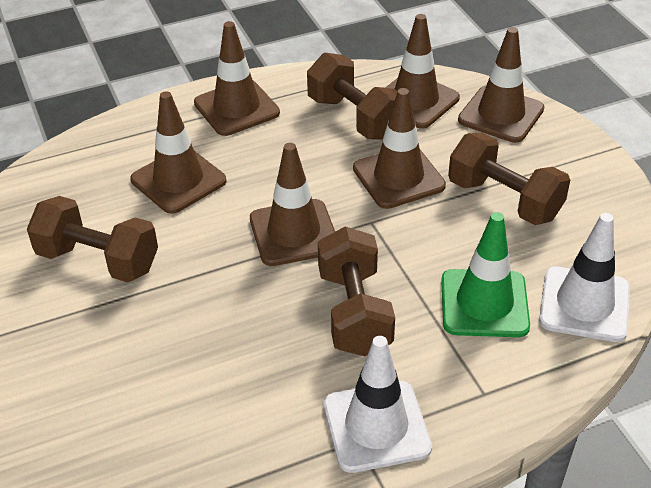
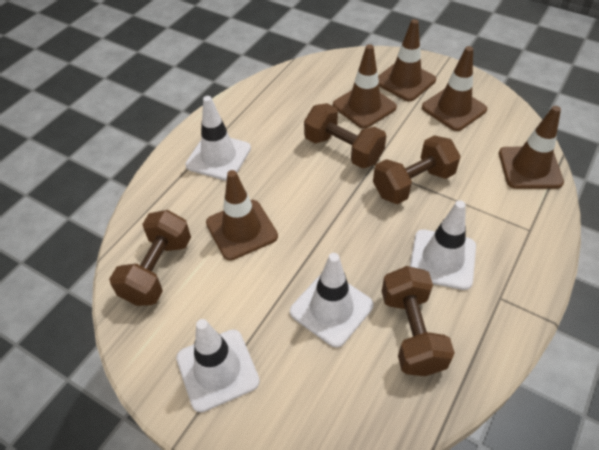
brown traffic cone: 6 -> 5
green traffic cone: 1 -> 0
white traffic cone: 2 -> 4

